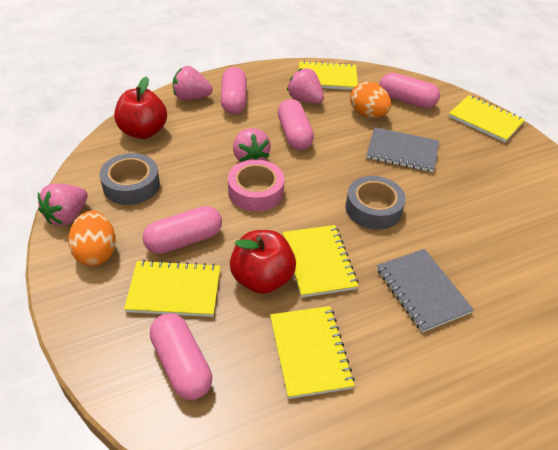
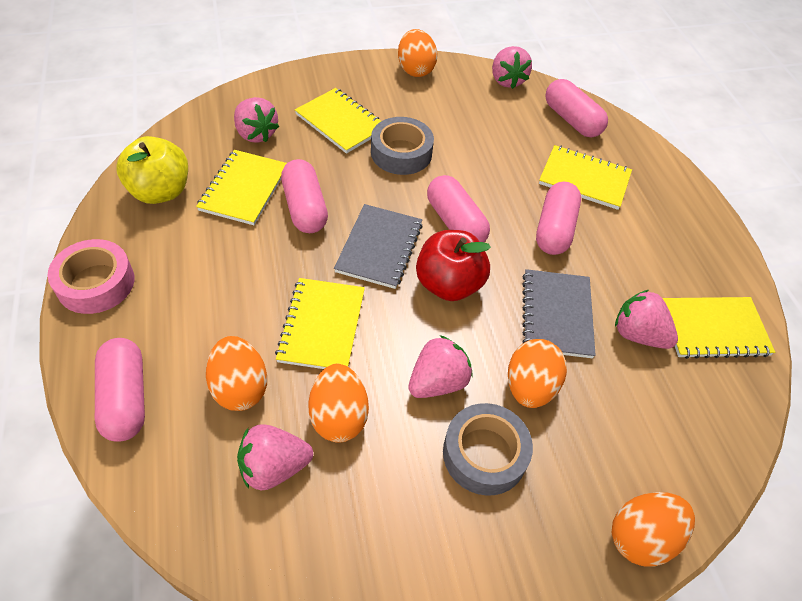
orange egg: 2 -> 5
pink strawberry: 4 -> 5
red apple: 2 -> 1
yellow apple: 0 -> 1

